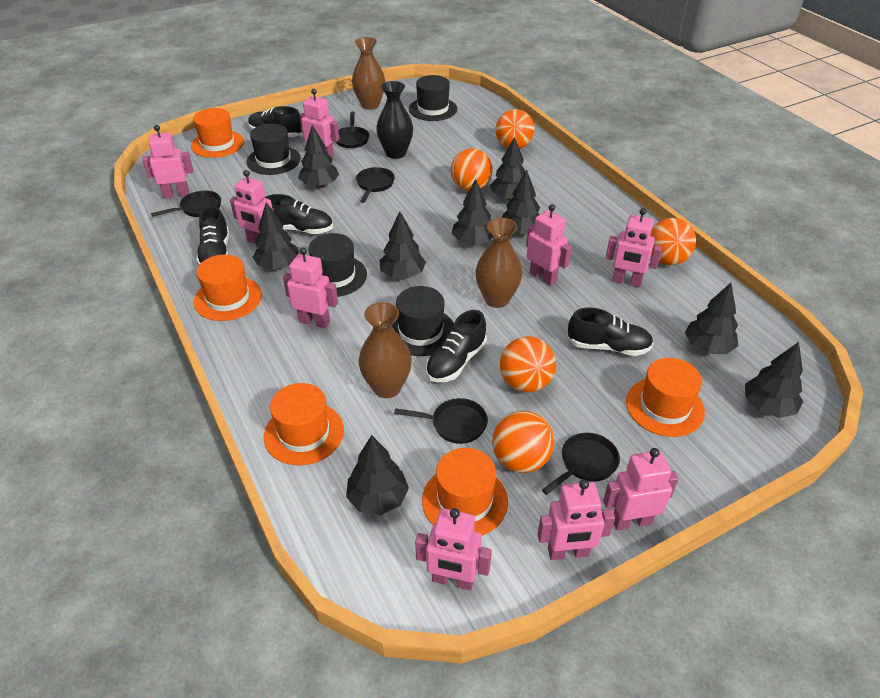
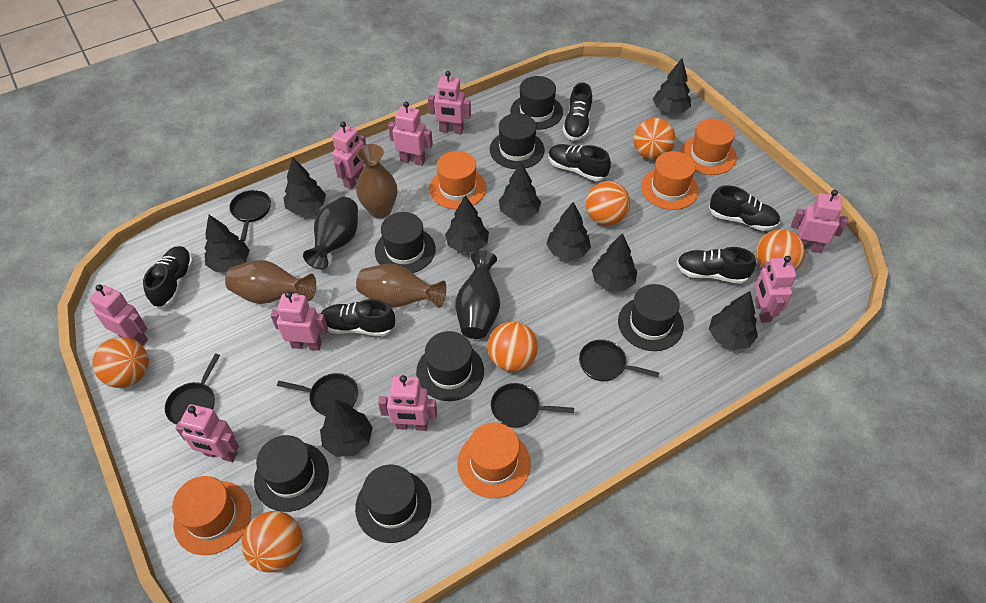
black hat: 4 -> 7
black shoe: 5 -> 6
black vase: 1 -> 2
orange ball: 5 -> 6

